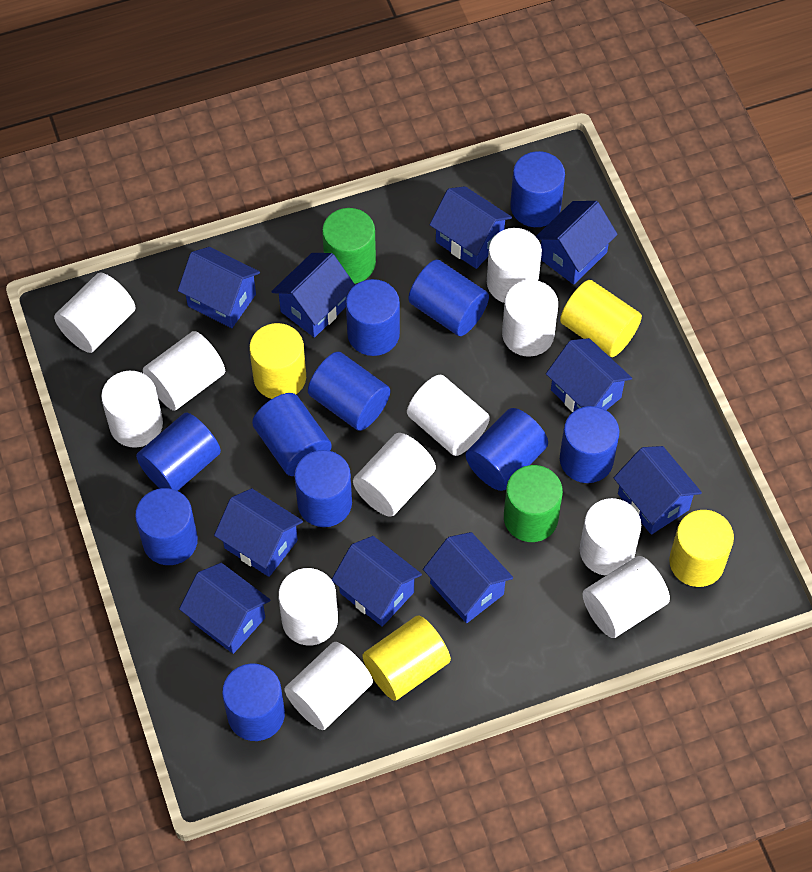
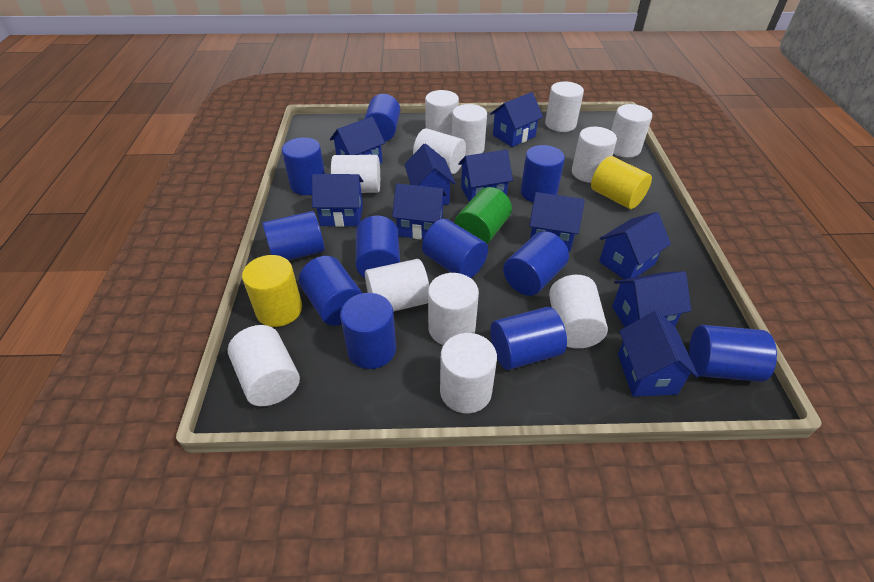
green cylinder: 2 -> 1
white cylinder: 11 -> 12
yellow cylinder: 4 -> 2

